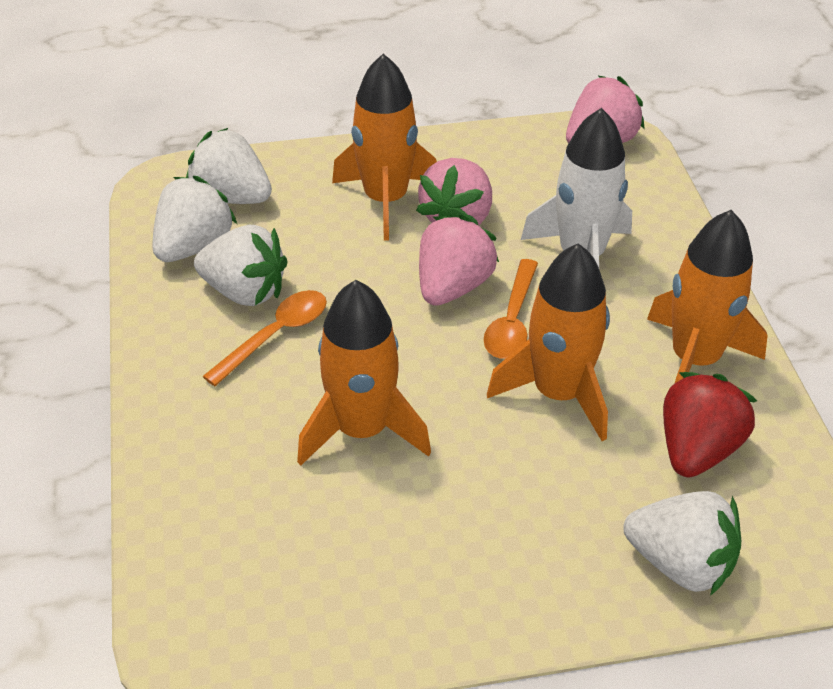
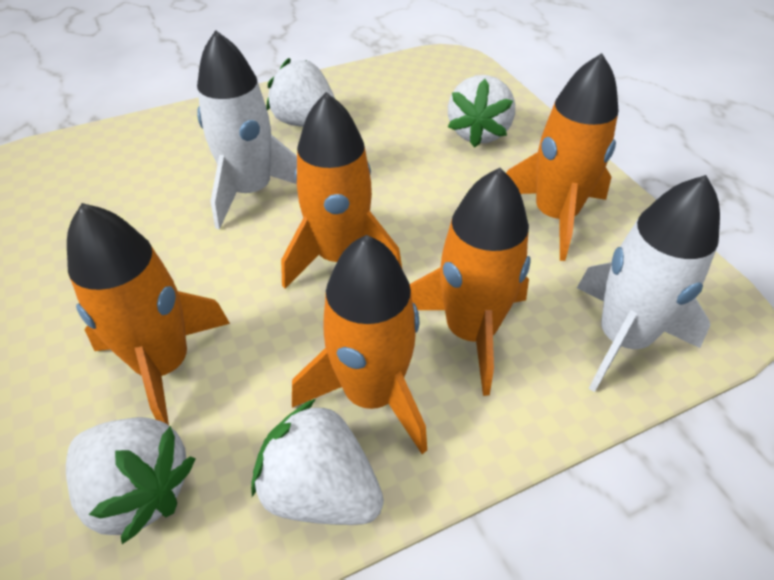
orange rocket: 4 -> 5
orange spoon: 2 -> 0
pink strawberry: 3 -> 0
red strawberry: 1 -> 0
white rocket: 1 -> 2

